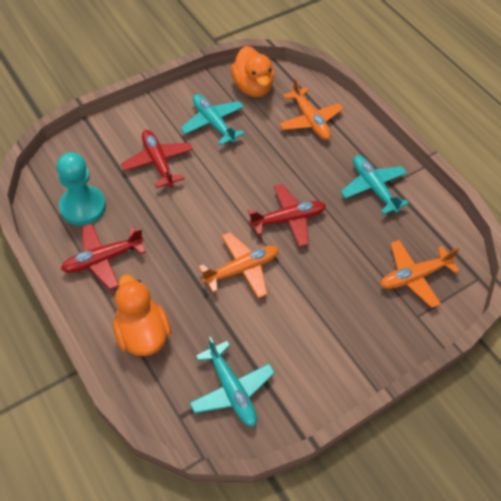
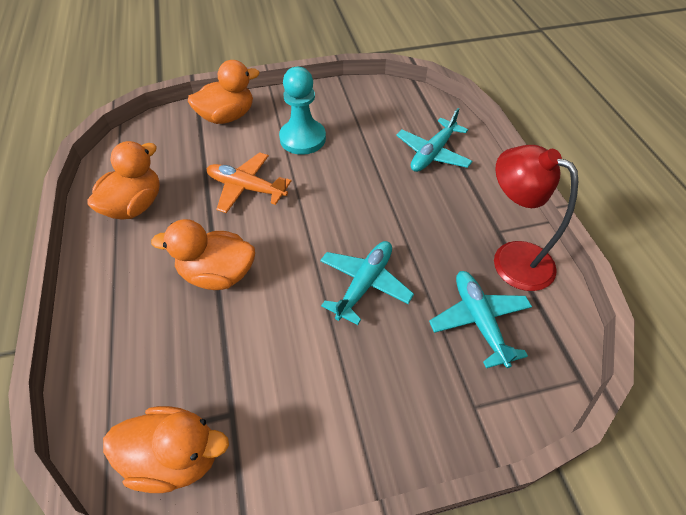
orange duck: 2 -> 4
orange plane: 3 -> 1
red lamp: 0 -> 1
red plane: 3 -> 0

